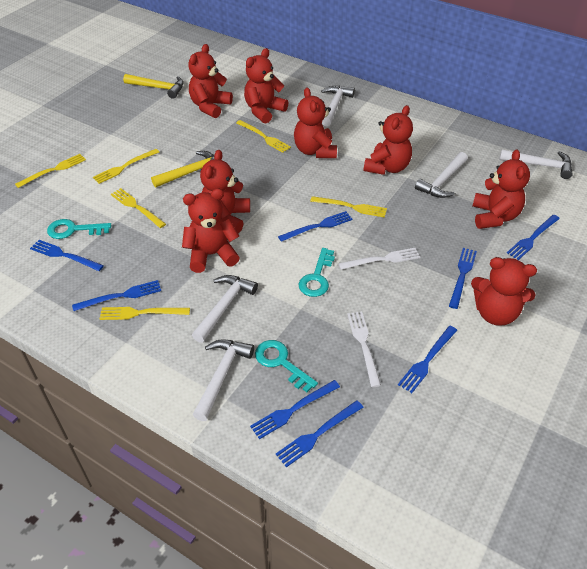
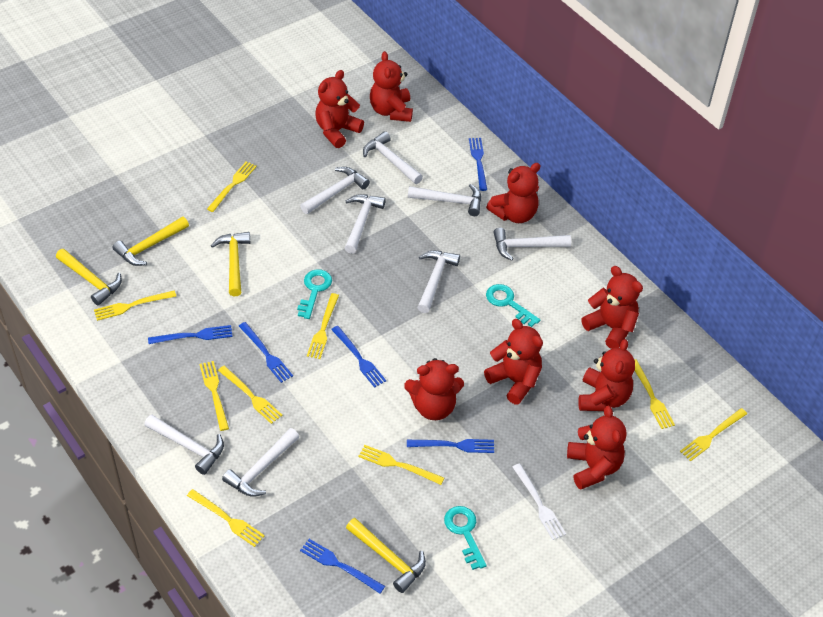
blue fork: 8 -> 6
white fork: 2 -> 1
white hammer: 5 -> 8
yellow fork: 6 -> 9
yellow hammer: 2 -> 4

